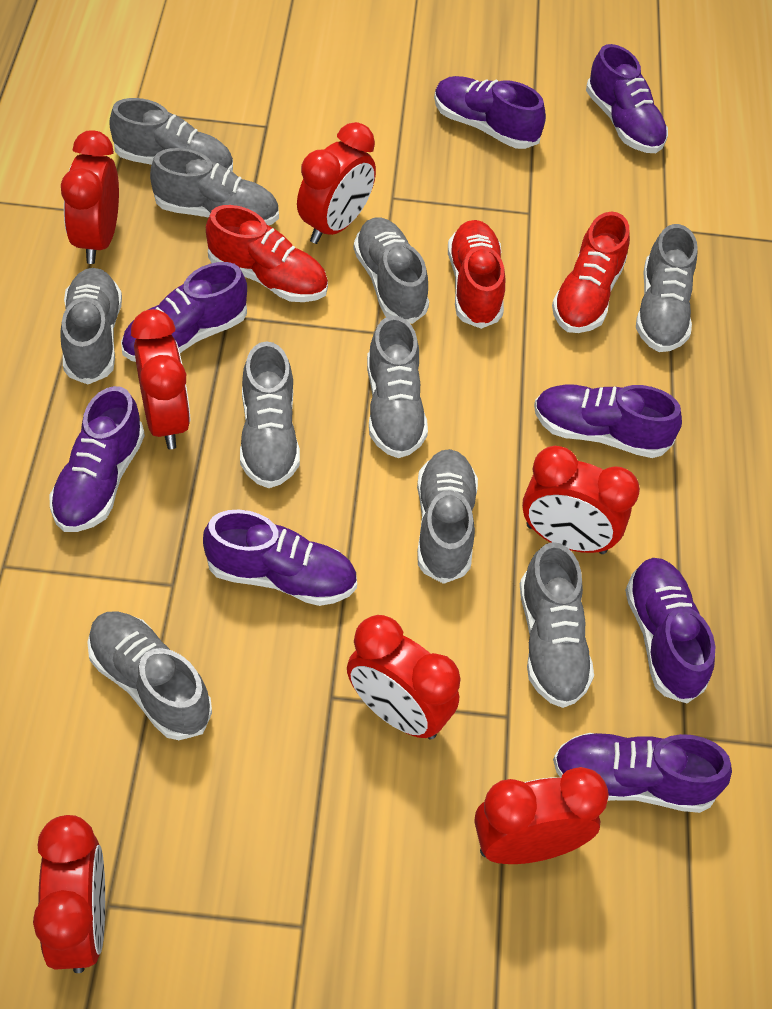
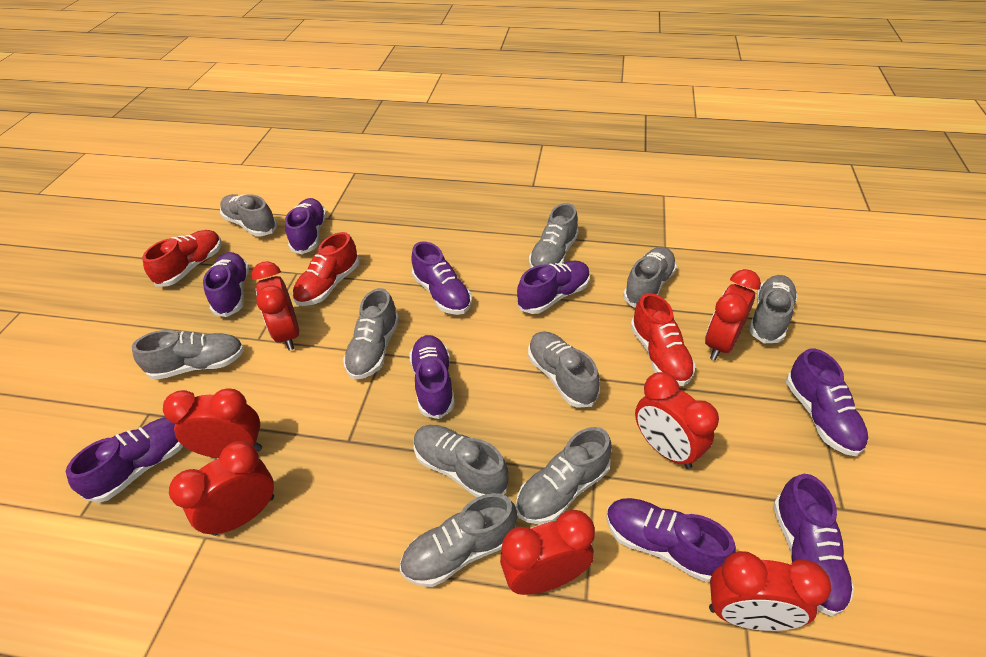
purple shoe: 8 -> 9

